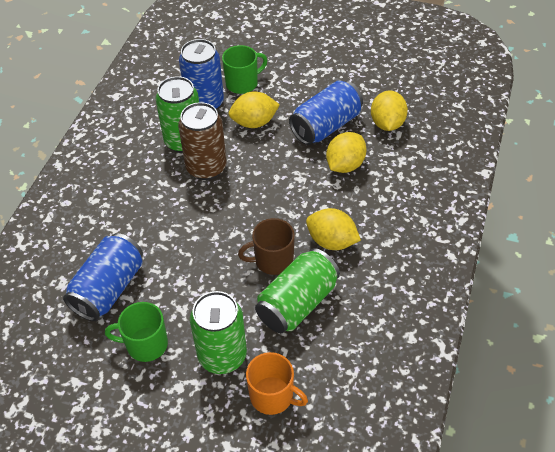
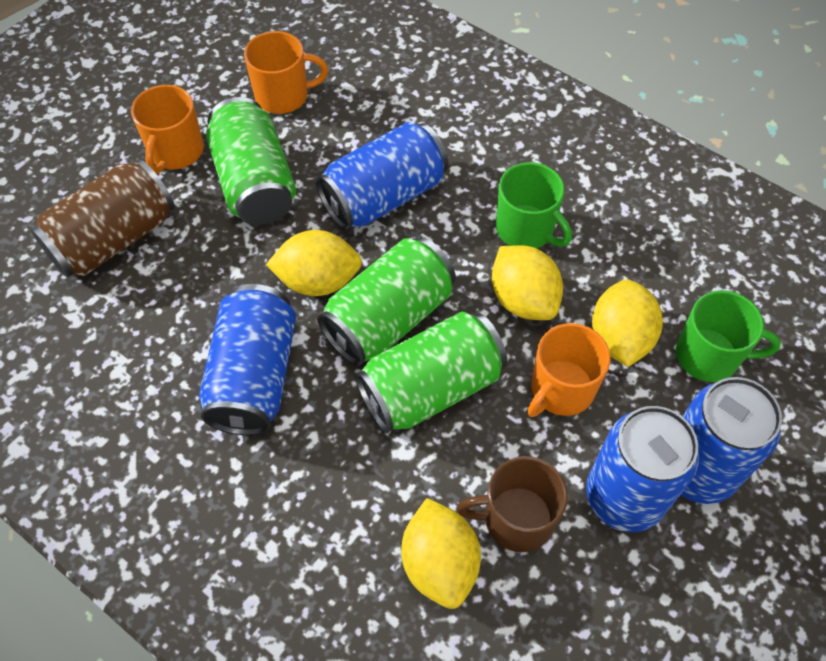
blue can: 3 -> 4
orange mug: 1 -> 3

